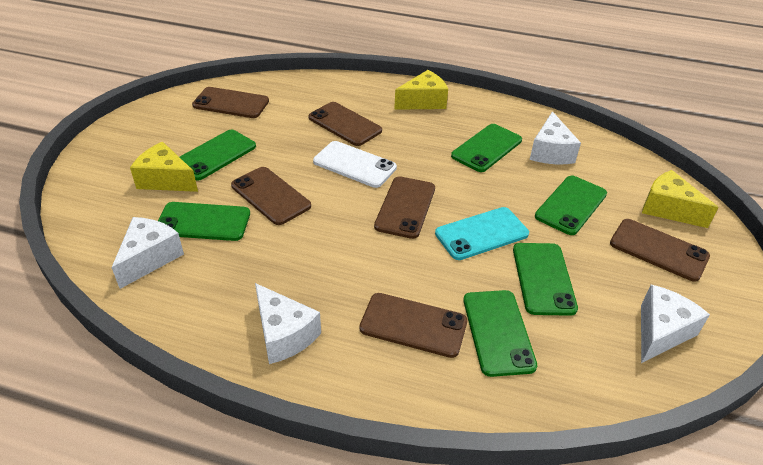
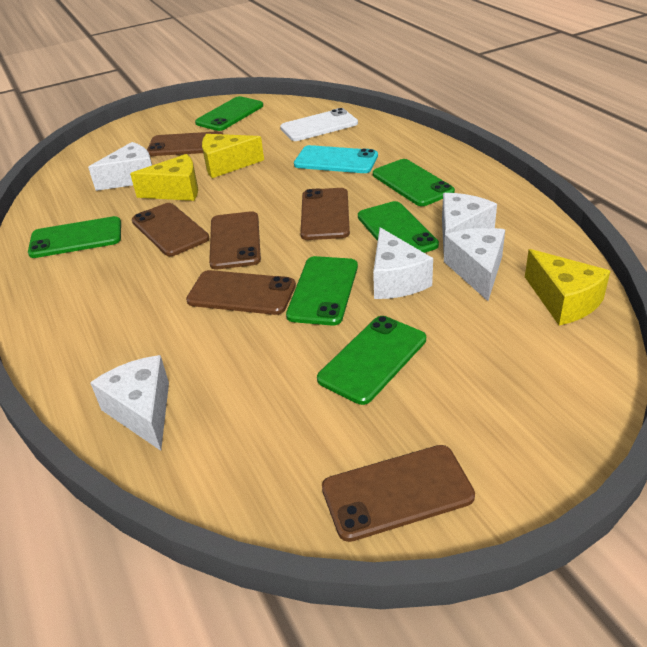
white cheese: 4 -> 5

